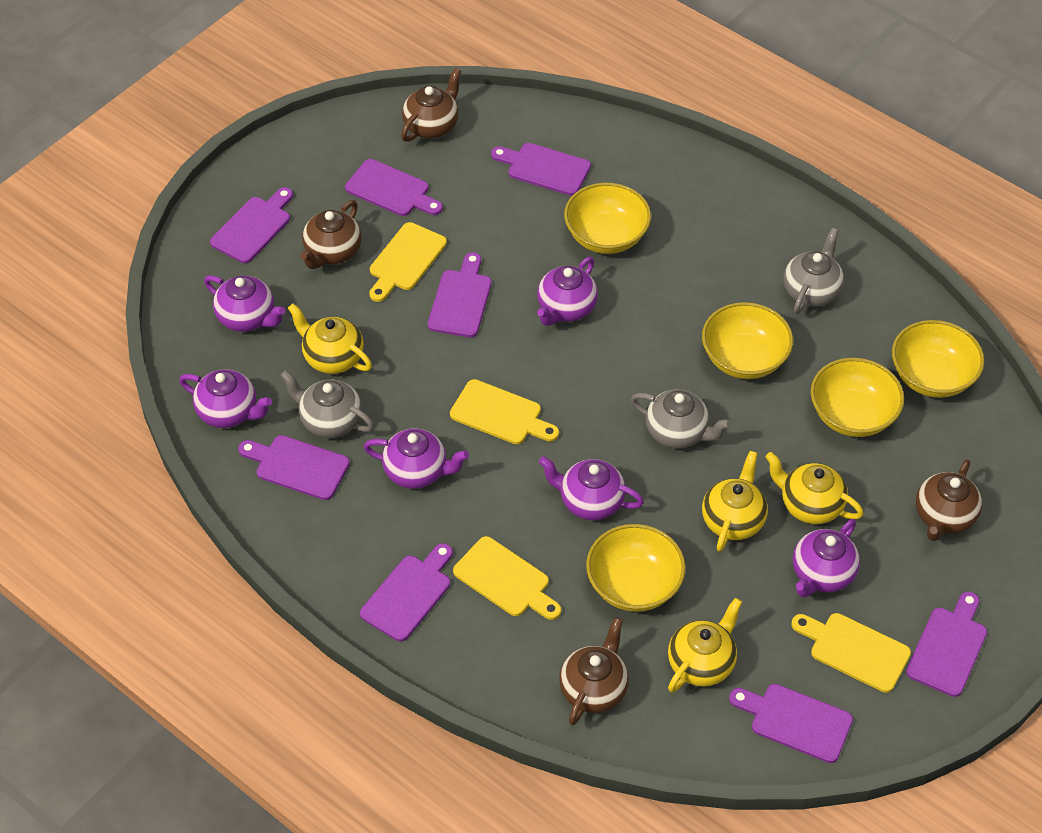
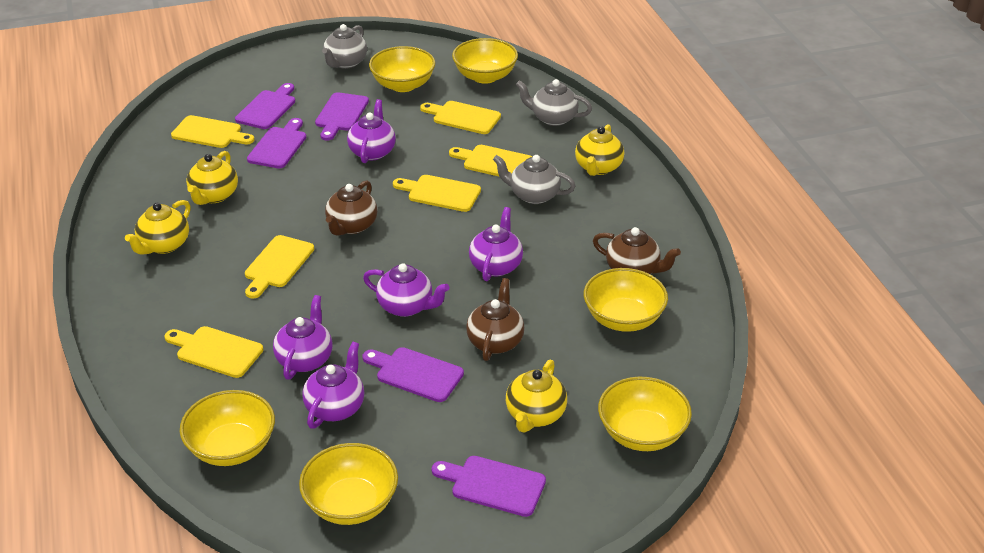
brown teapot: 4 -> 3
purple cutting board: 8 -> 5
purple teapot: 6 -> 5
yellow bowl: 5 -> 6
yellow cutting board: 4 -> 6

